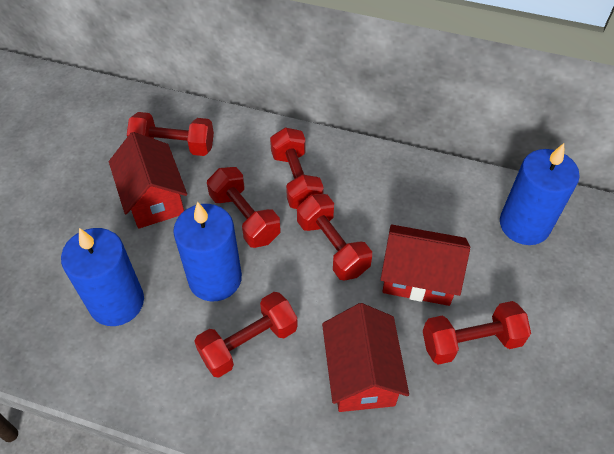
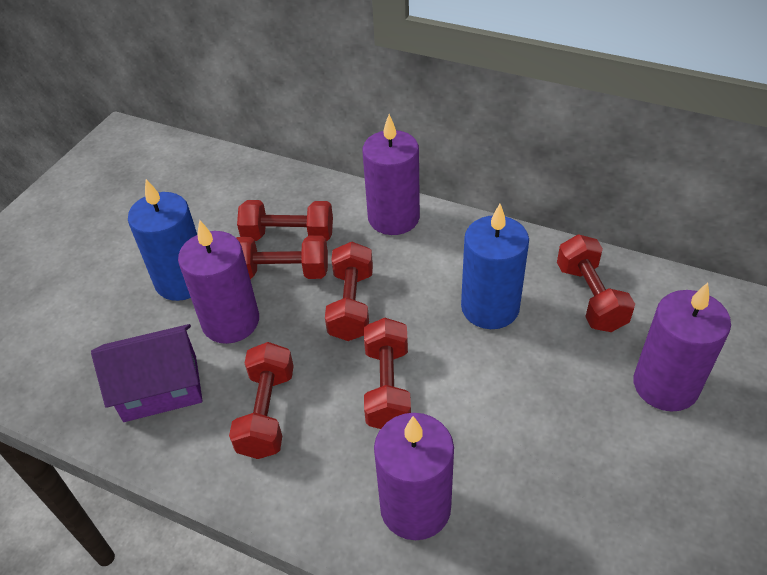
blue candle: 3 -> 2
purple candle: 0 -> 4
purple house: 0 -> 1
red house: 3 -> 0

